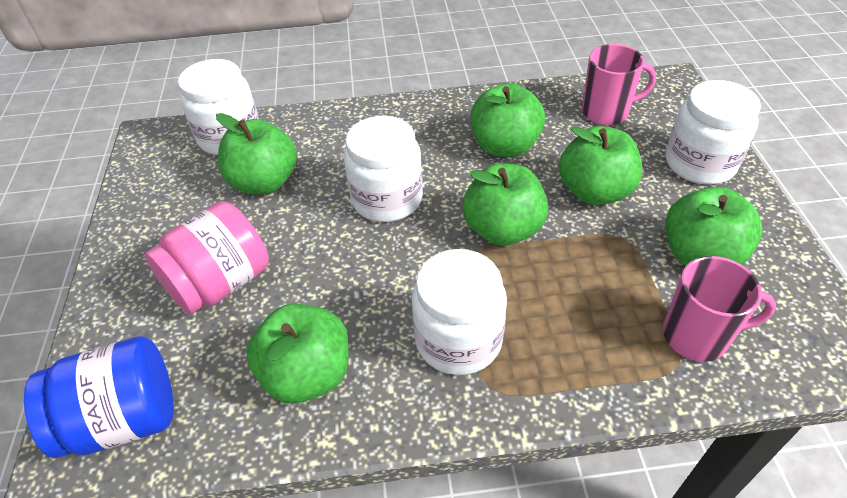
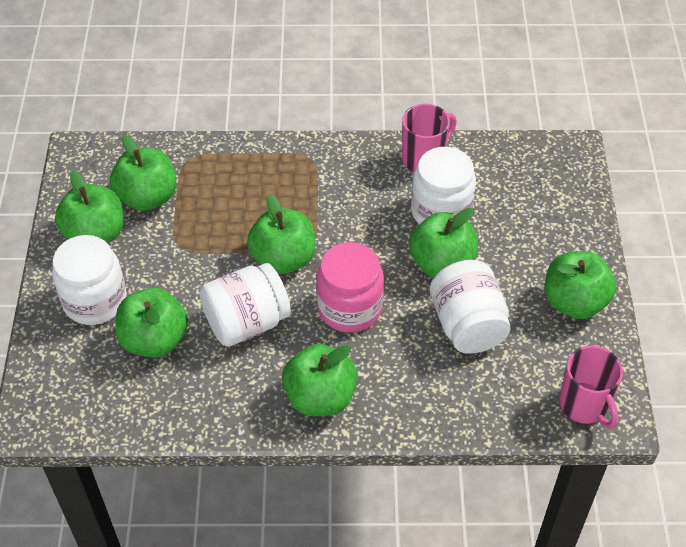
blue jar: 1 -> 0
green apple: 6 -> 7

